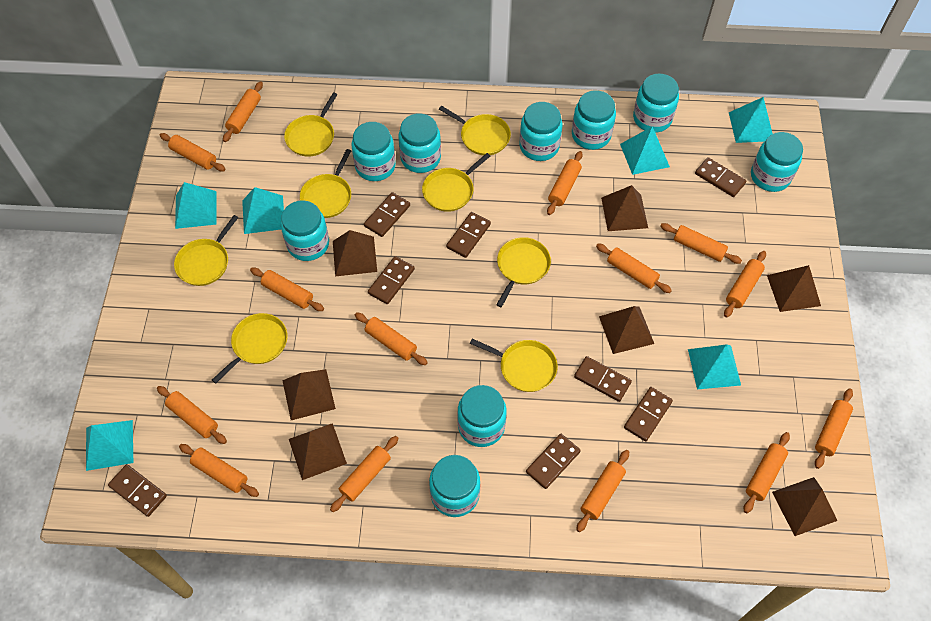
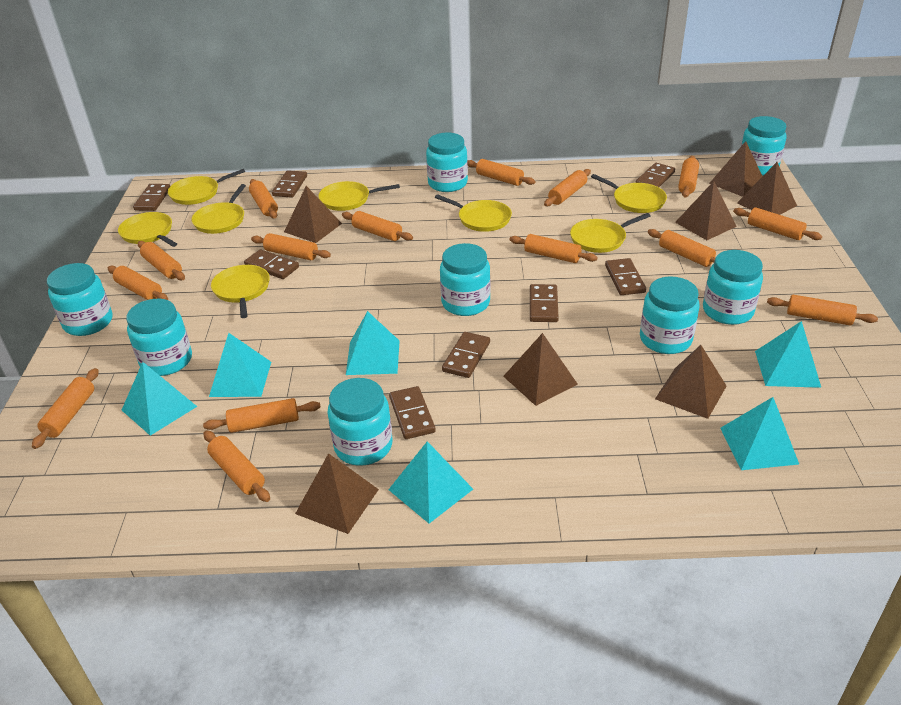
orange rolling pin: 14 -> 15
turquoise jar: 9 -> 8

